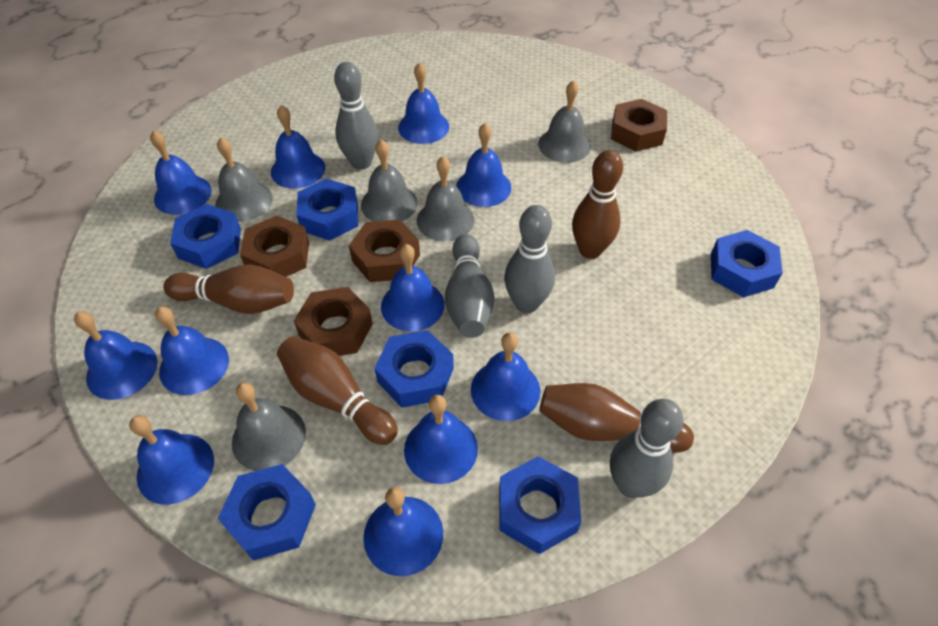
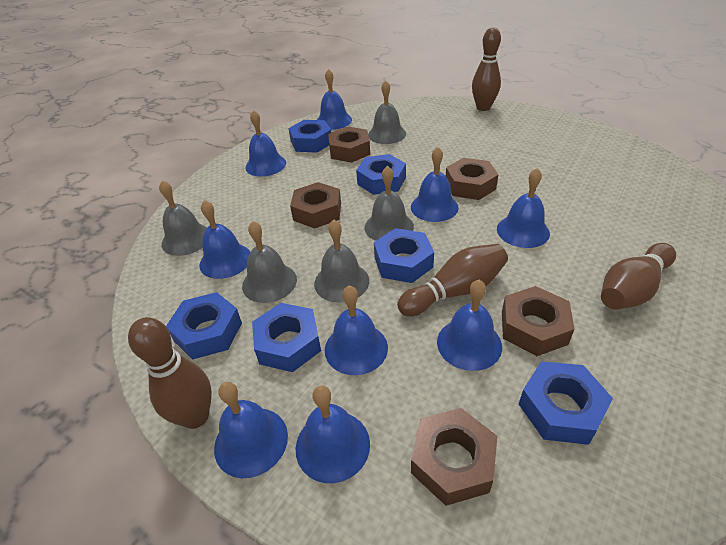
blue bell: 11 -> 9
brown nut: 4 -> 5
grey bowling pin: 4 -> 0

